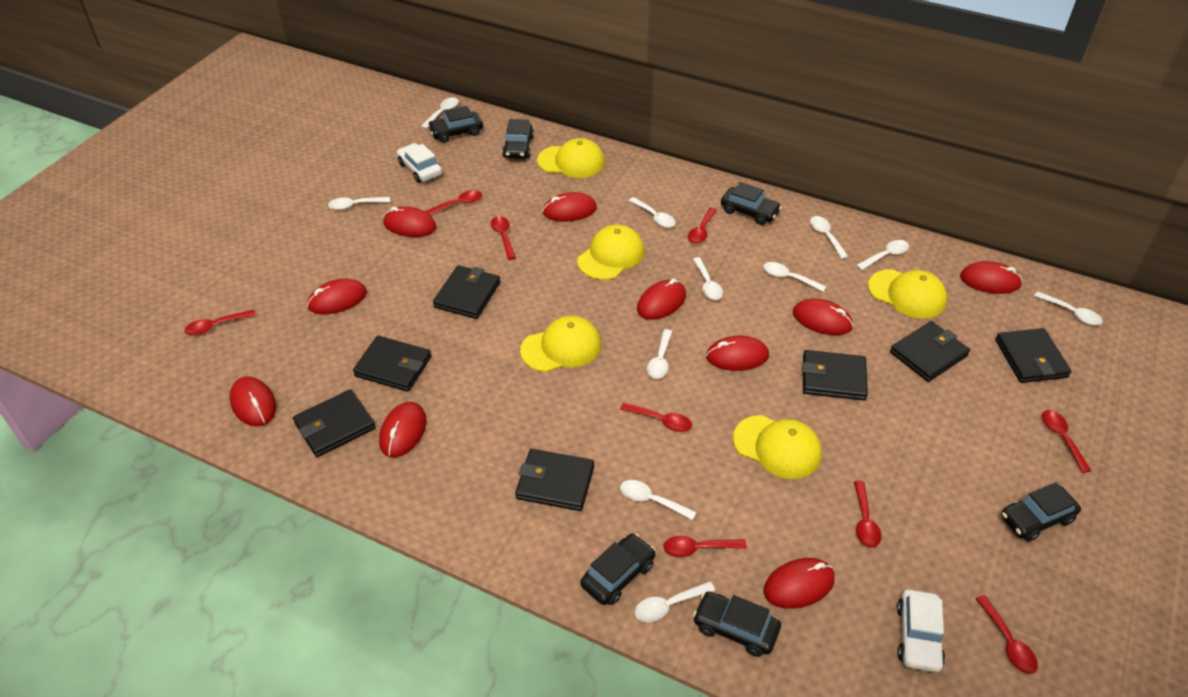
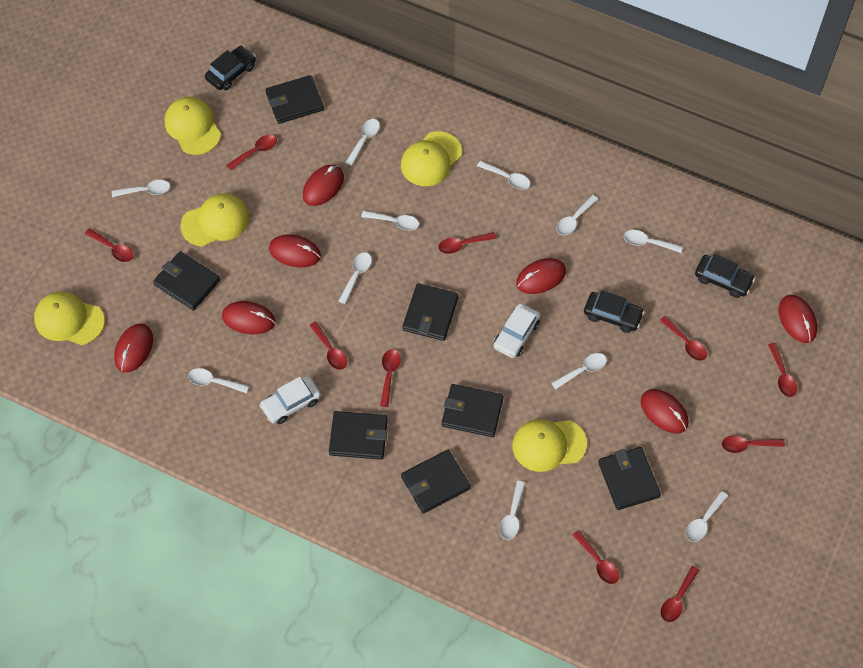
black car: 6 -> 3
red mouse: 10 -> 7
red spoon: 9 -> 10

